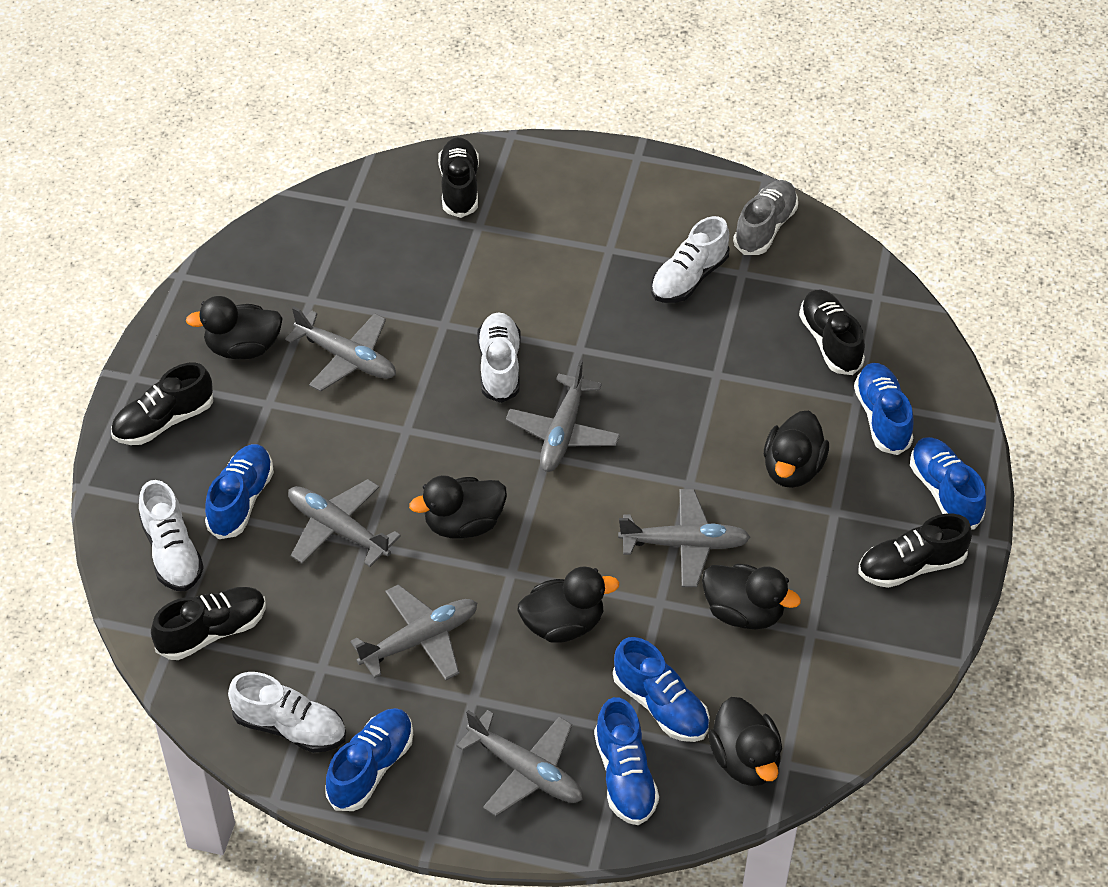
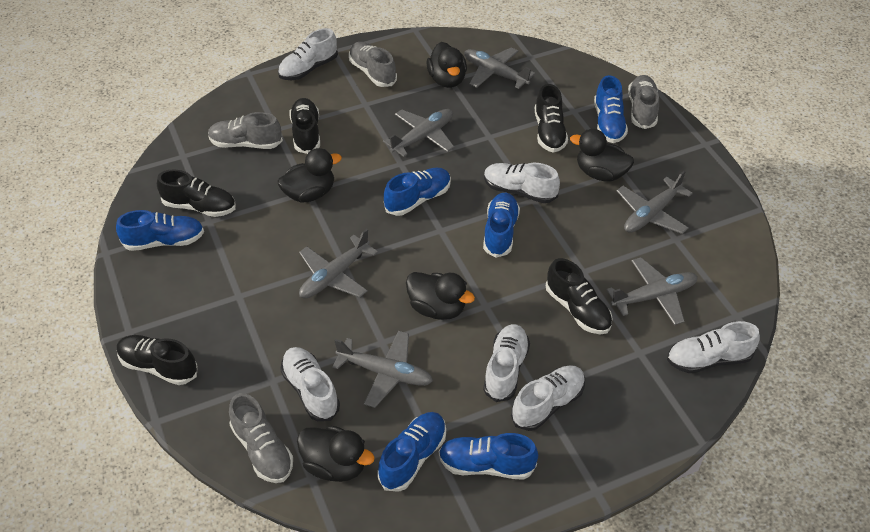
black duck: 6 -> 5
grey shoe: 1 -> 4
white shoe: 4 -> 6

